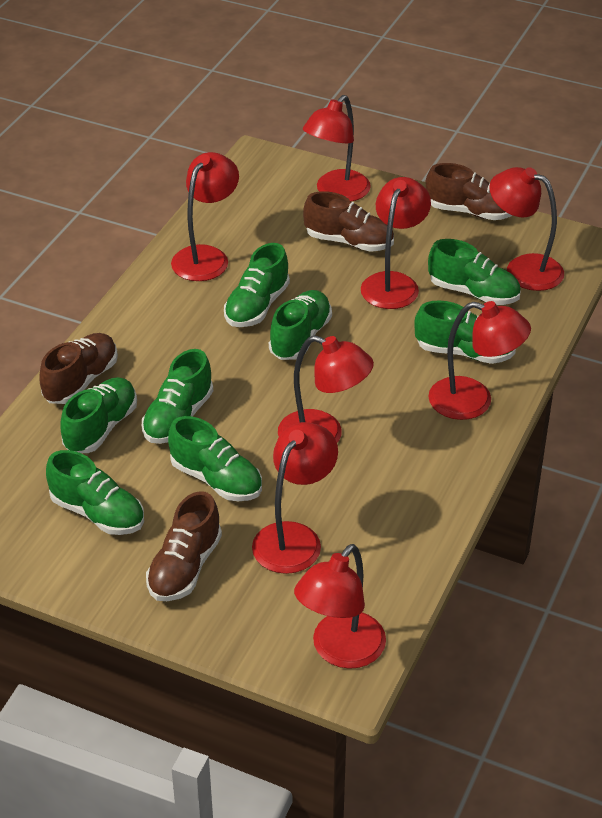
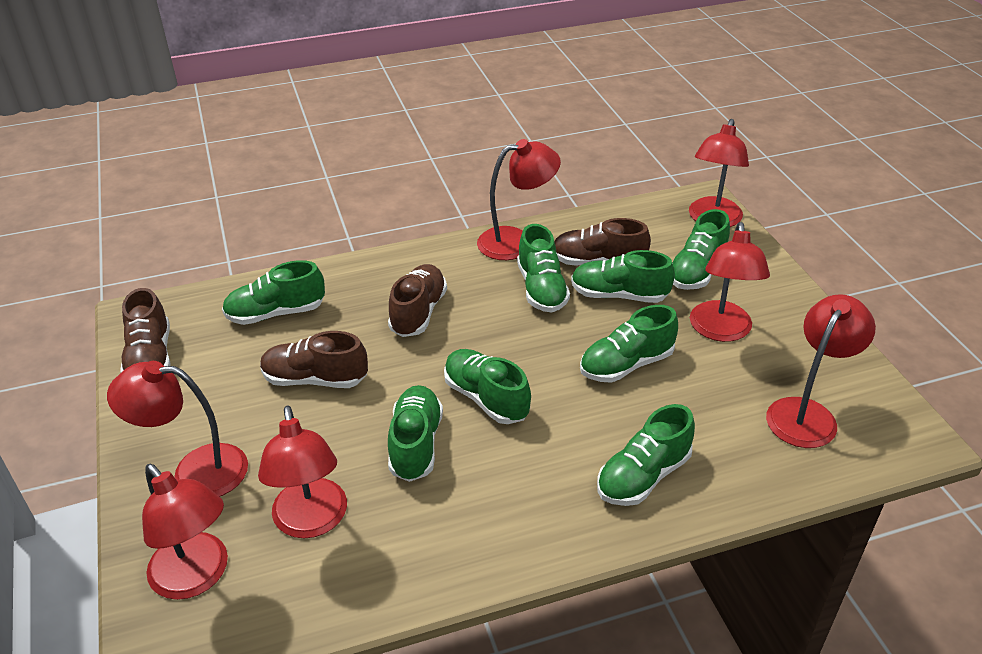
red lamp: 8 -> 7

